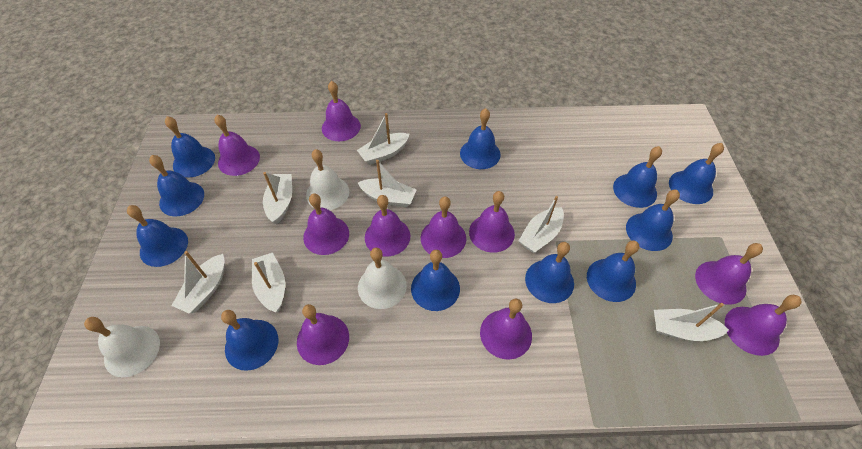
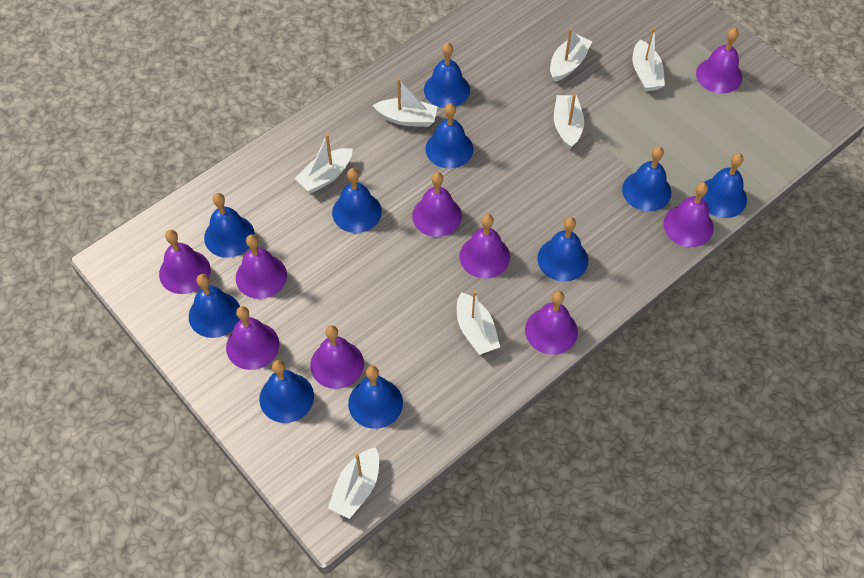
blue bell: 11 -> 10
purple bell: 10 -> 9
white bell: 3 -> 0

